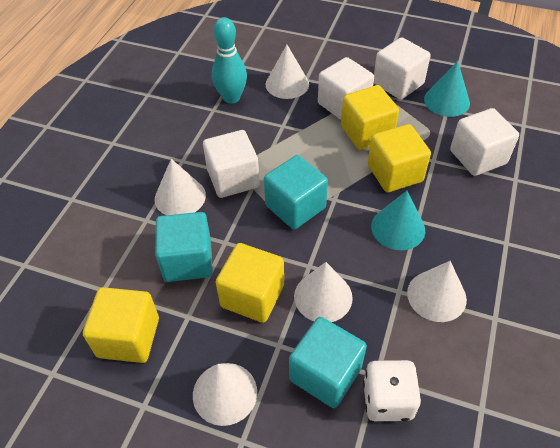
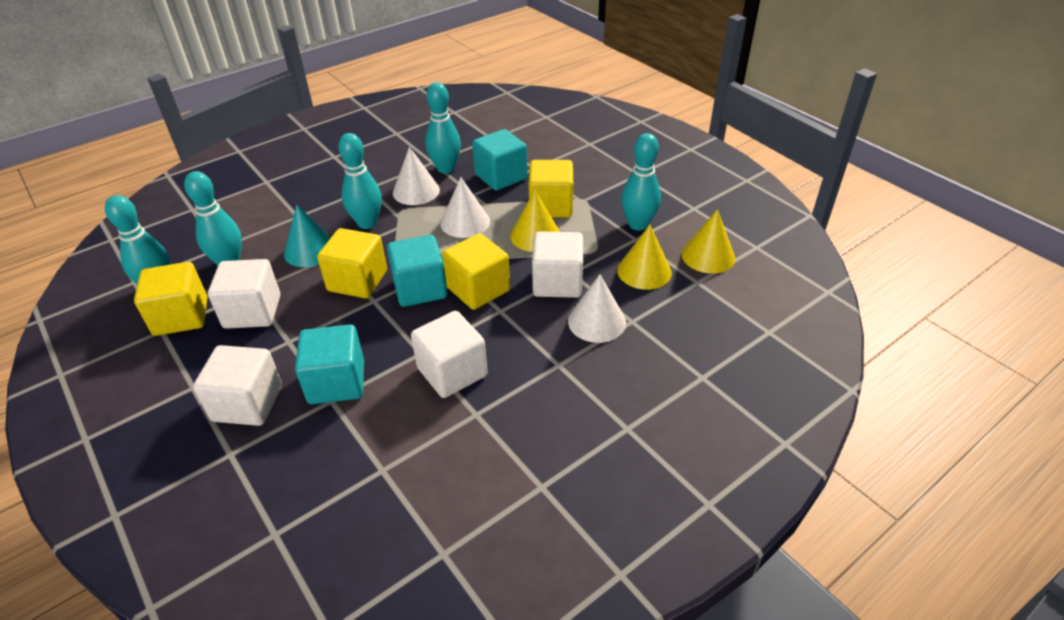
turquoise bowling pin: 1 -> 5
turquoise cone: 2 -> 1
white cone: 5 -> 3
white dice: 1 -> 0
yellow cone: 0 -> 3

